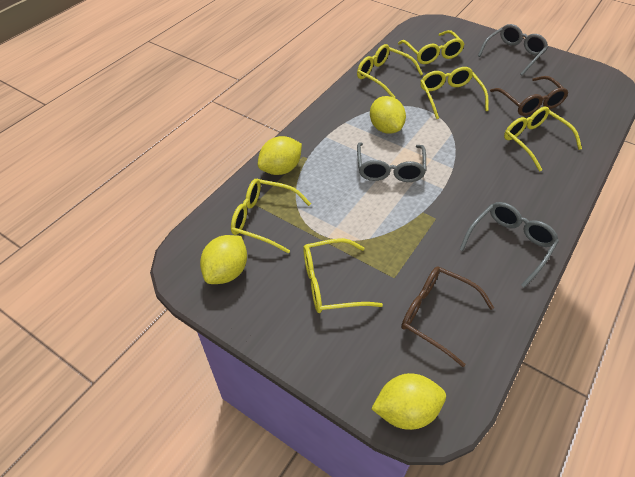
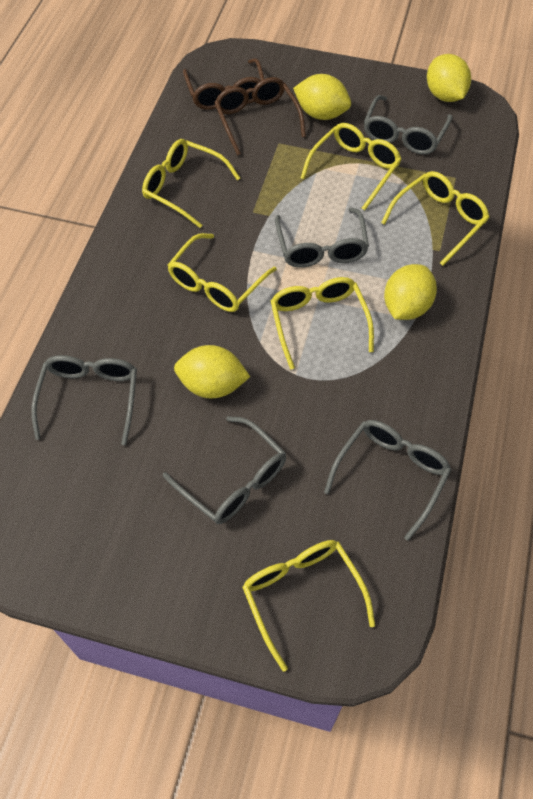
grey glasses: 3 -> 5

